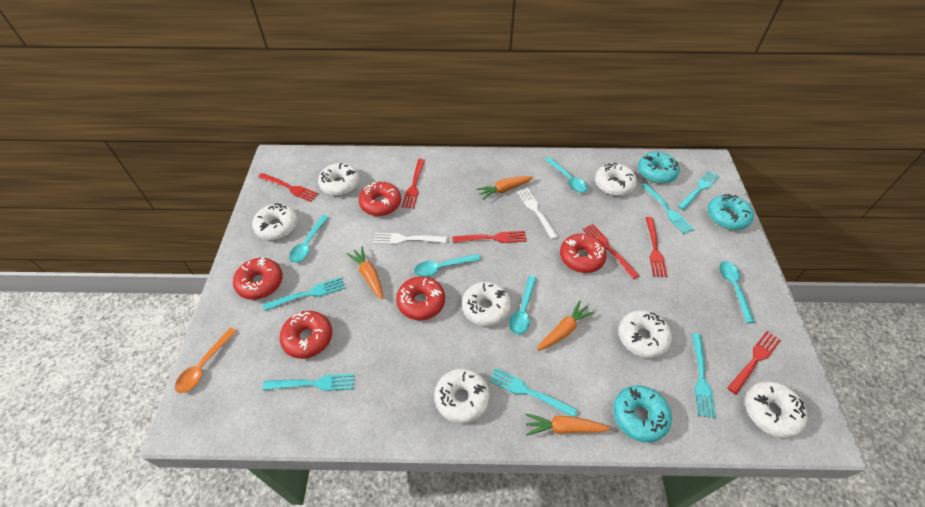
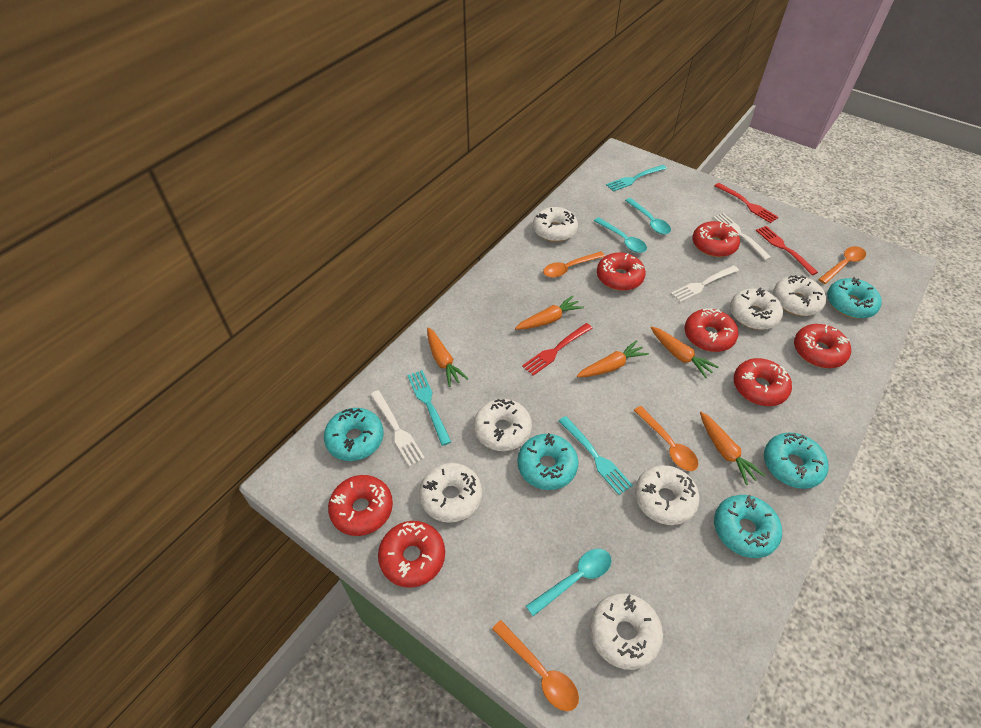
orange carrot: 4 -> 5
orange spoon: 1 -> 4
red donut: 5 -> 7
red fork: 6 -> 3
turquoise donut: 3 -> 5
turquoise fork: 6 -> 3
turquoise spoon: 5 -> 3
white fork: 2 -> 3

